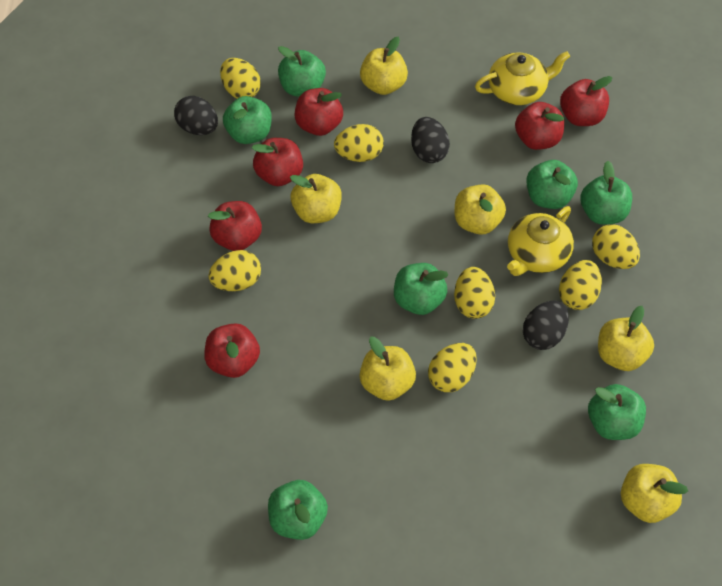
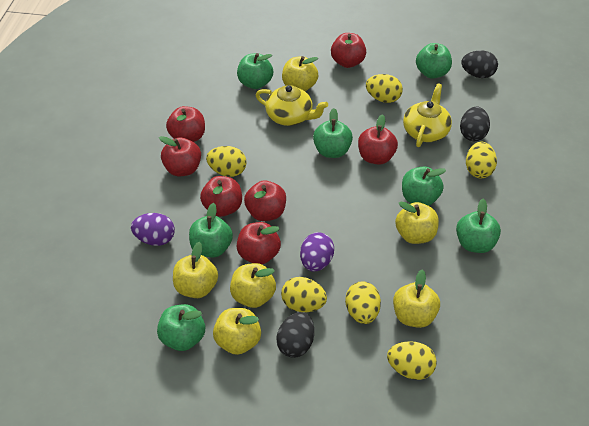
purple egg: 0 -> 2
red apple: 6 -> 7
yellow egg: 7 -> 6

